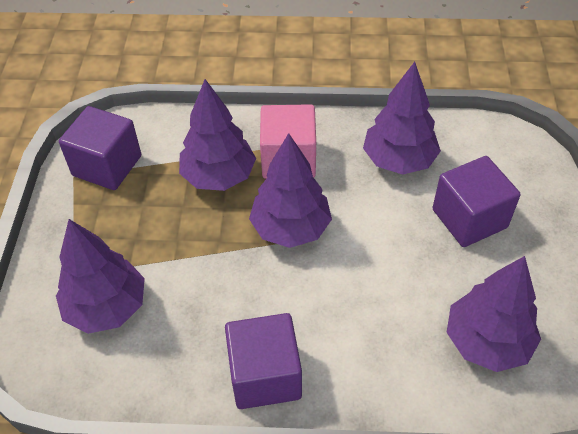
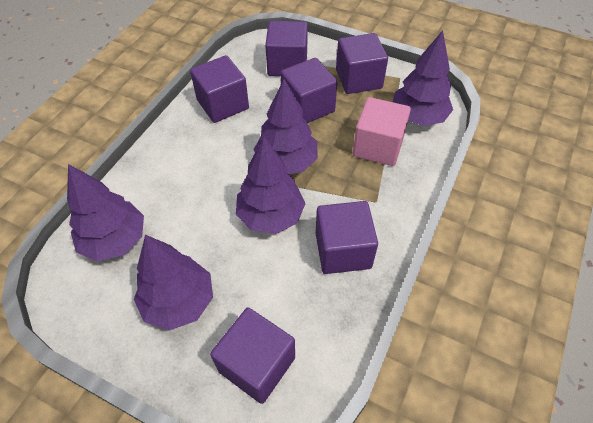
purple cube: 3 -> 6

